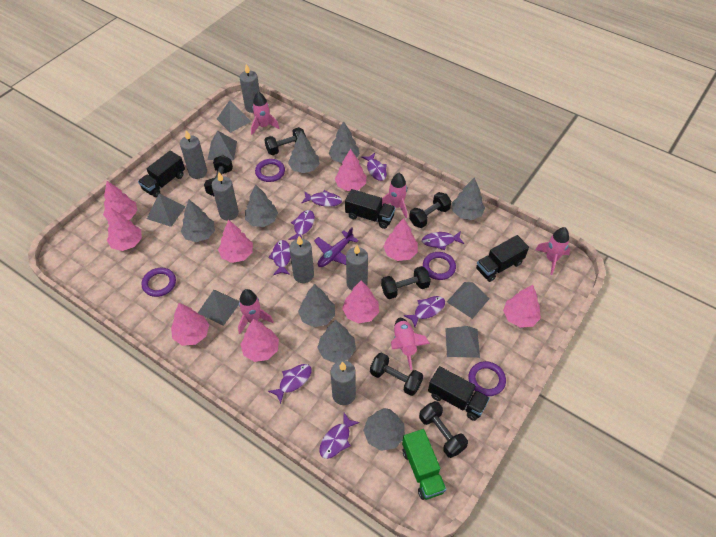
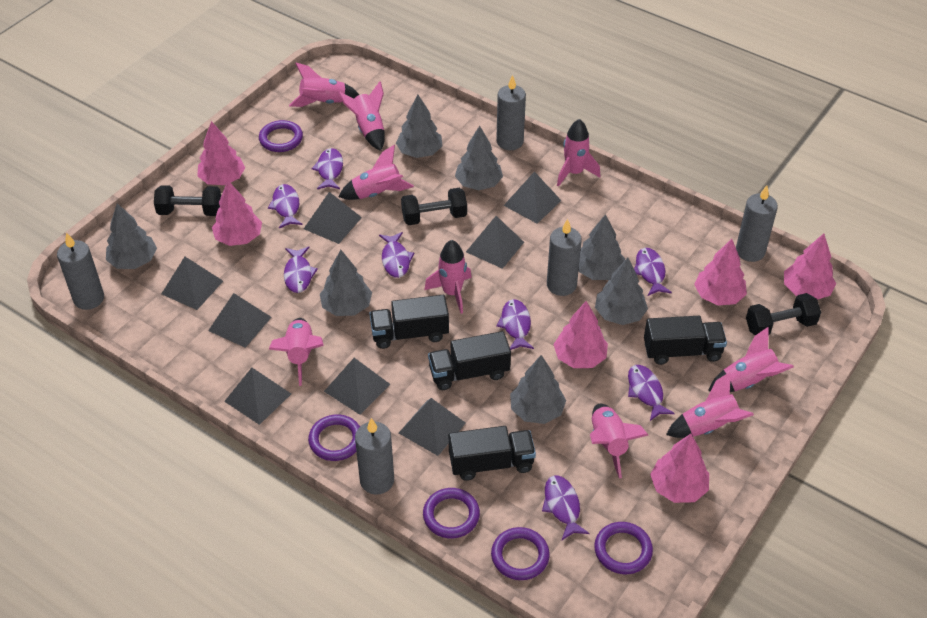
black dumbbell: 6 -> 3
green truck: 1 -> 0
grey candle: 6 -> 5
grey pyramid: 6 -> 8
grey tree: 8 -> 7
pink rocket: 5 -> 9
pink tree: 9 -> 6
purple plane: 1 -> 0
purple ring: 4 -> 5

